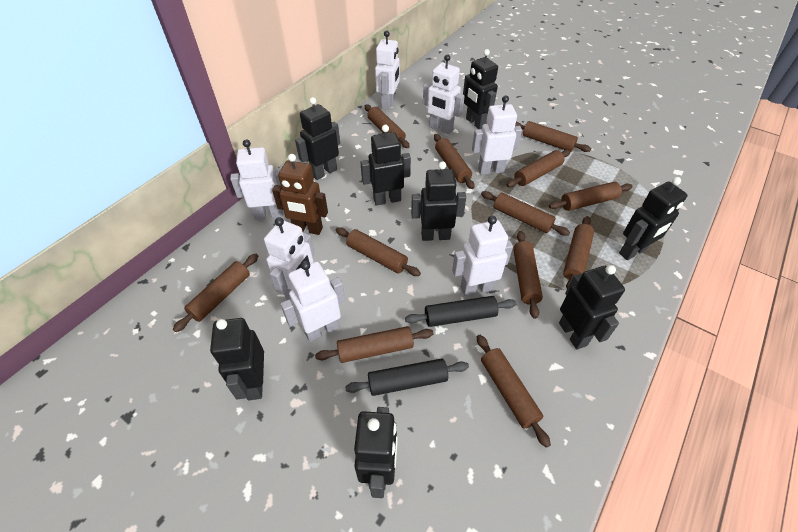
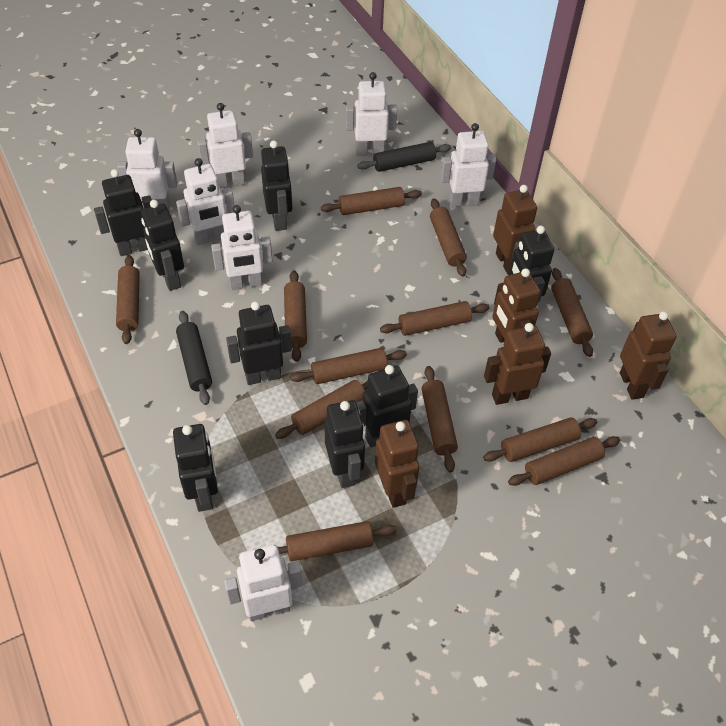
brown robot: 1 -> 5

